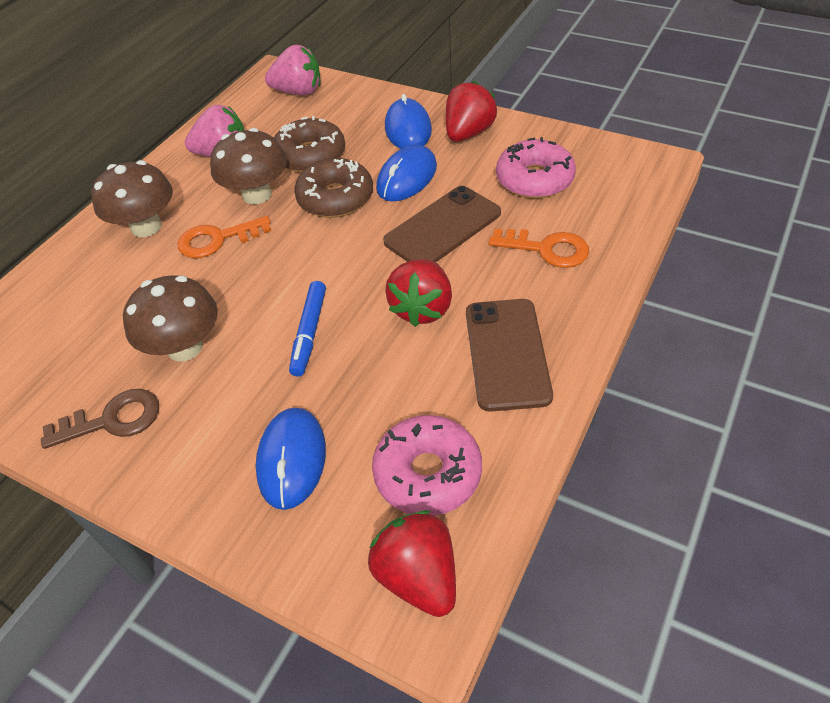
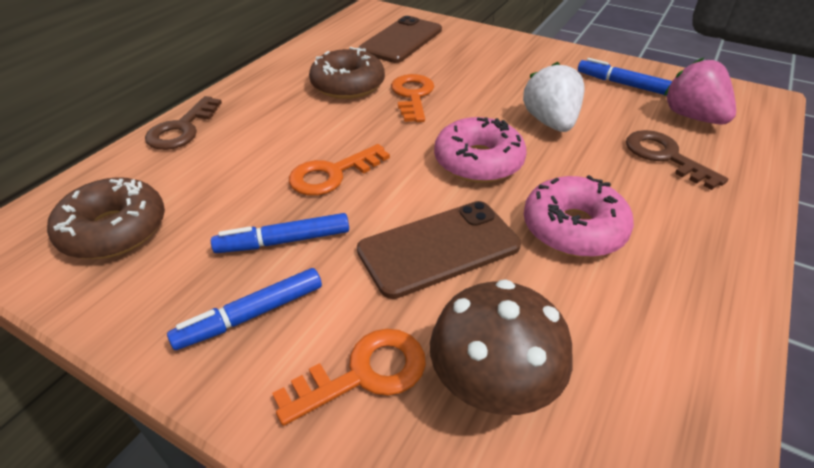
blue marker: 1 -> 3
blue mouse: 3 -> 0
brown key: 1 -> 2
brown mushroom: 3 -> 1
orange key: 2 -> 3
pink strawberry: 2 -> 1
red strawberry: 3 -> 0
white strawberry: 0 -> 1

